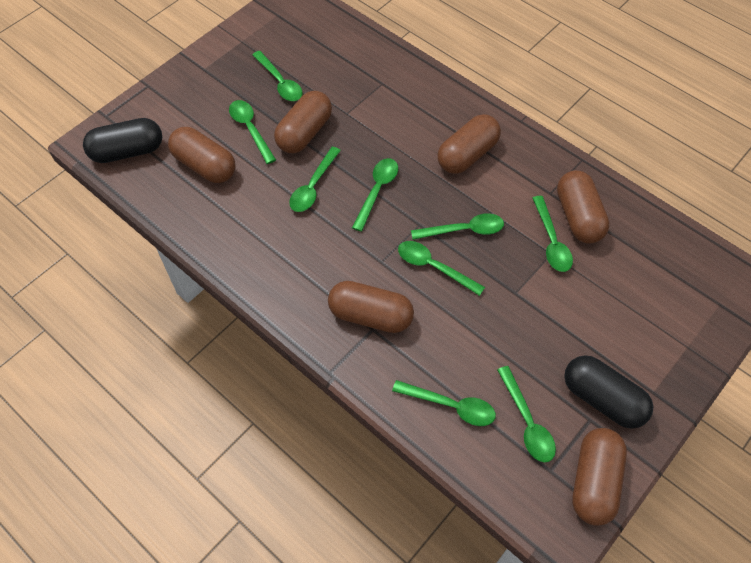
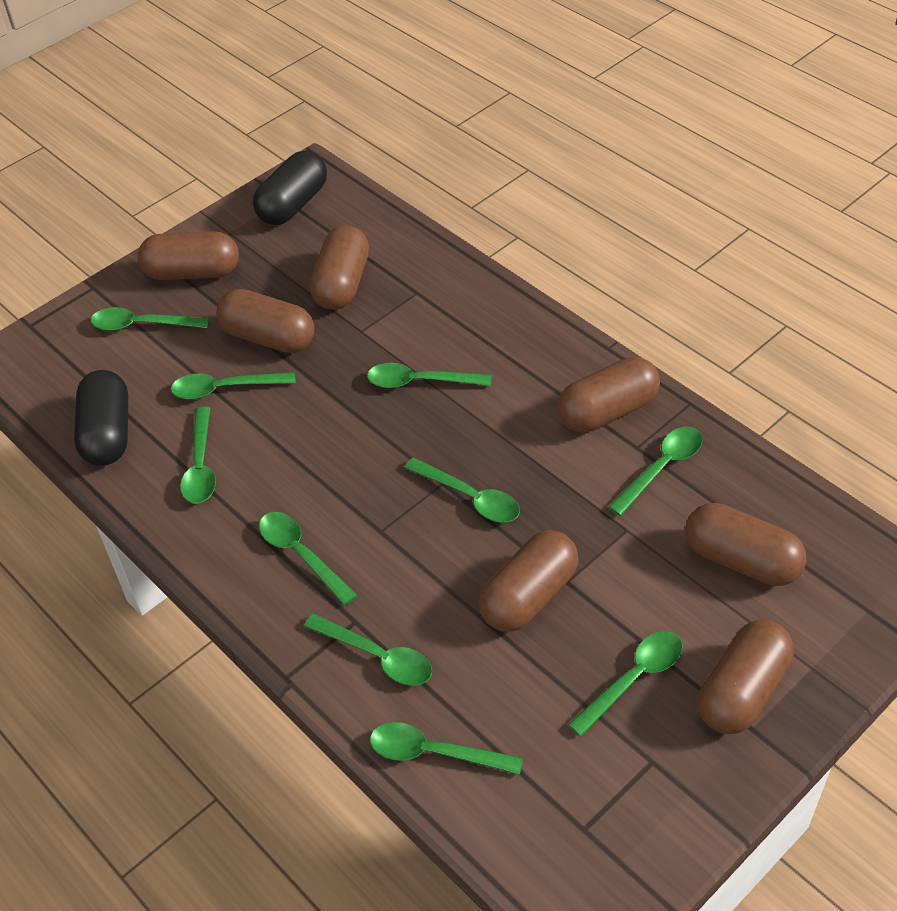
brown capsule: 6 -> 7
green spoon: 9 -> 10

